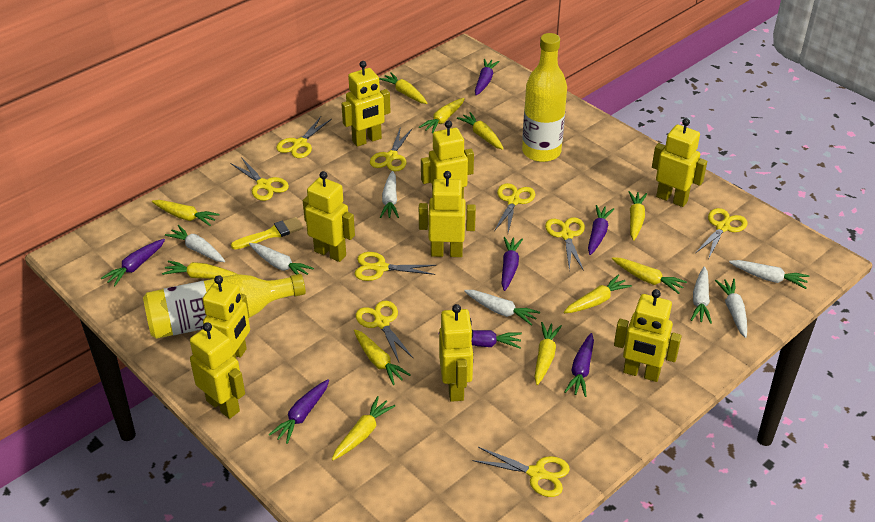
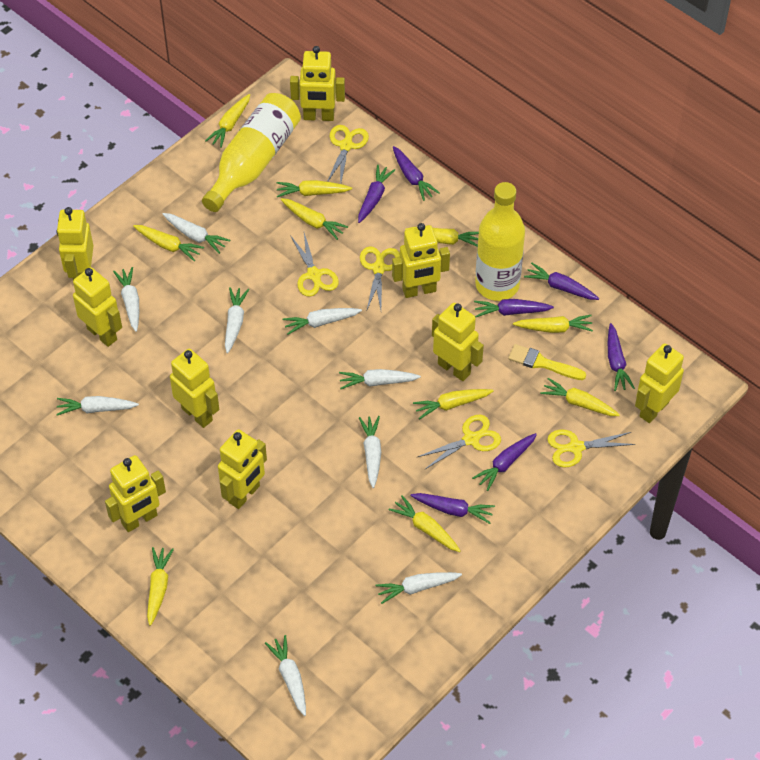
white carrot: 7 -> 9
yellow carrot: 11 -> 10
yellow scissors: 9 -> 5

